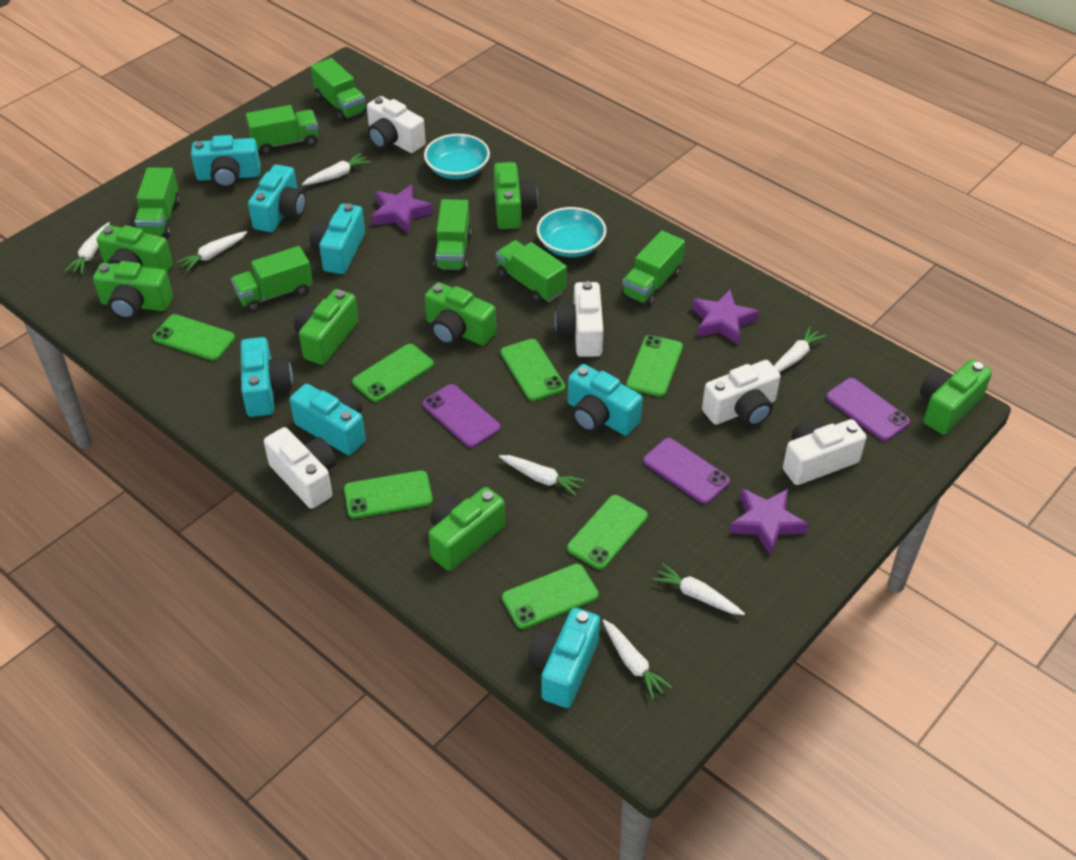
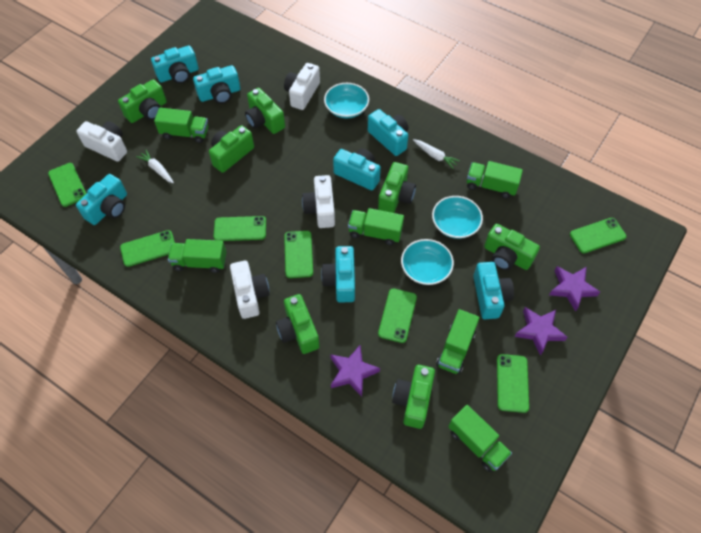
green truck: 7 -> 6
purple phone: 3 -> 0
turquoise bowl: 2 -> 3
white camera: 5 -> 4
white carrot: 7 -> 2

